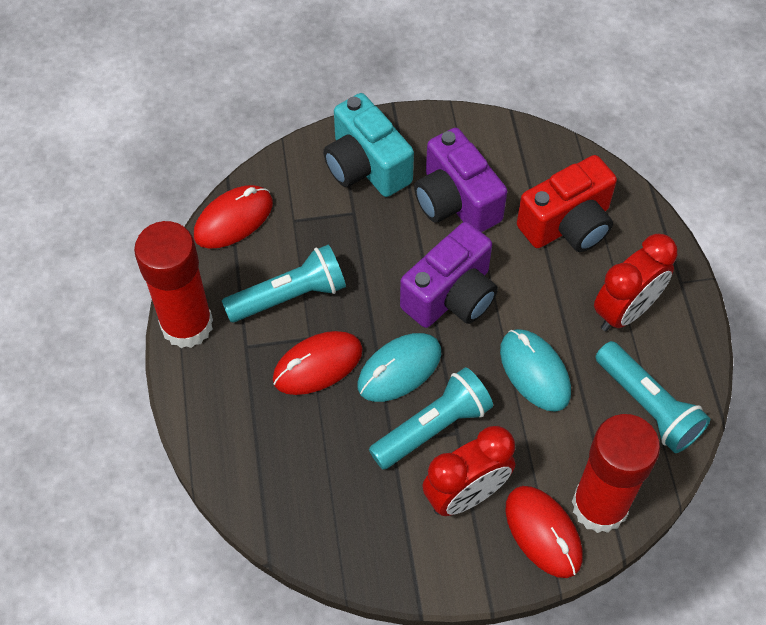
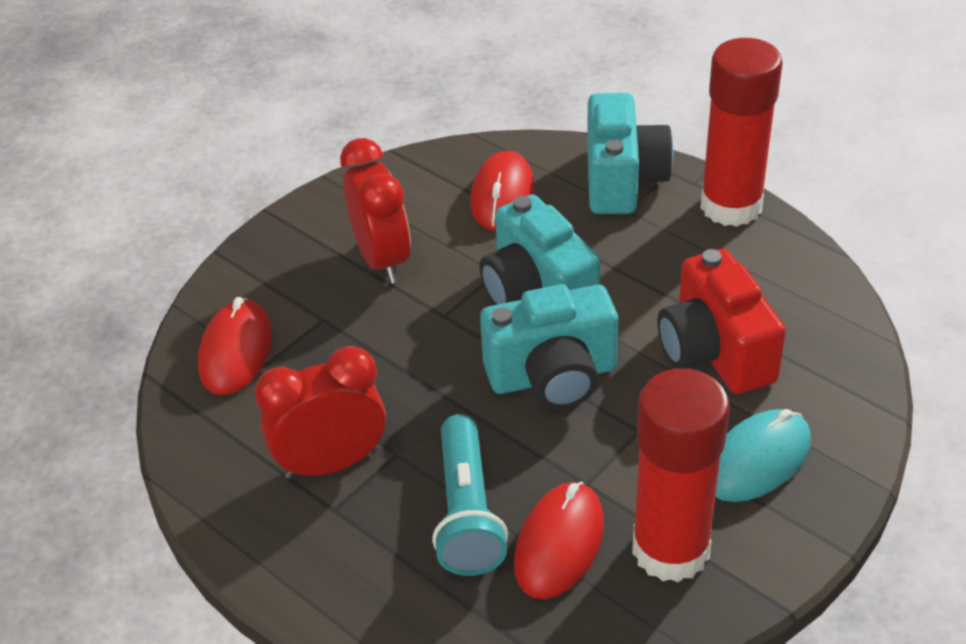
purple camera: 2 -> 0
turquoise camera: 1 -> 3
turquoise flashlight: 3 -> 1
turquoise mouse: 2 -> 1

